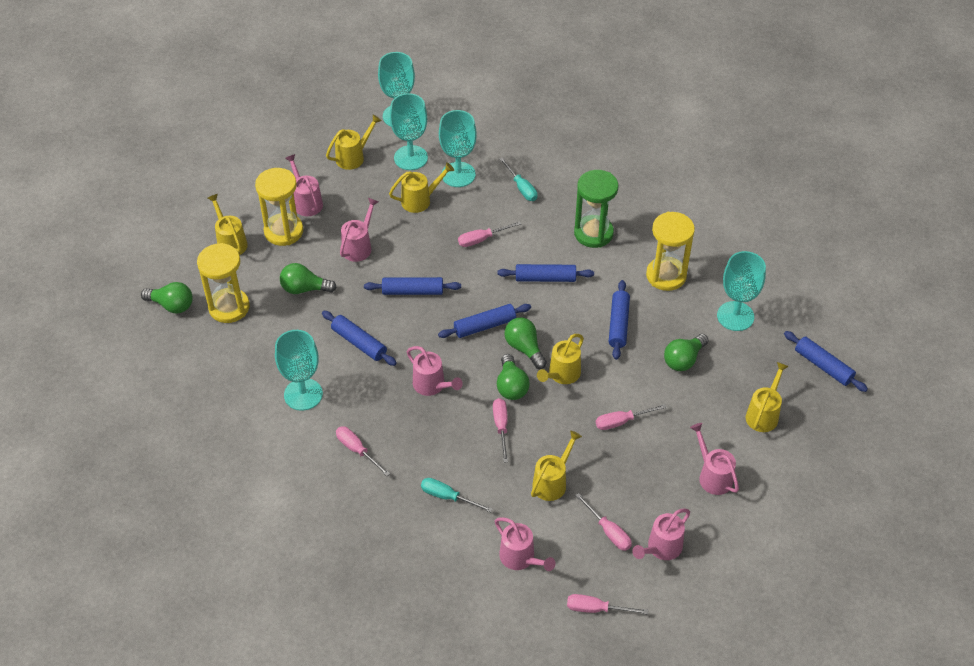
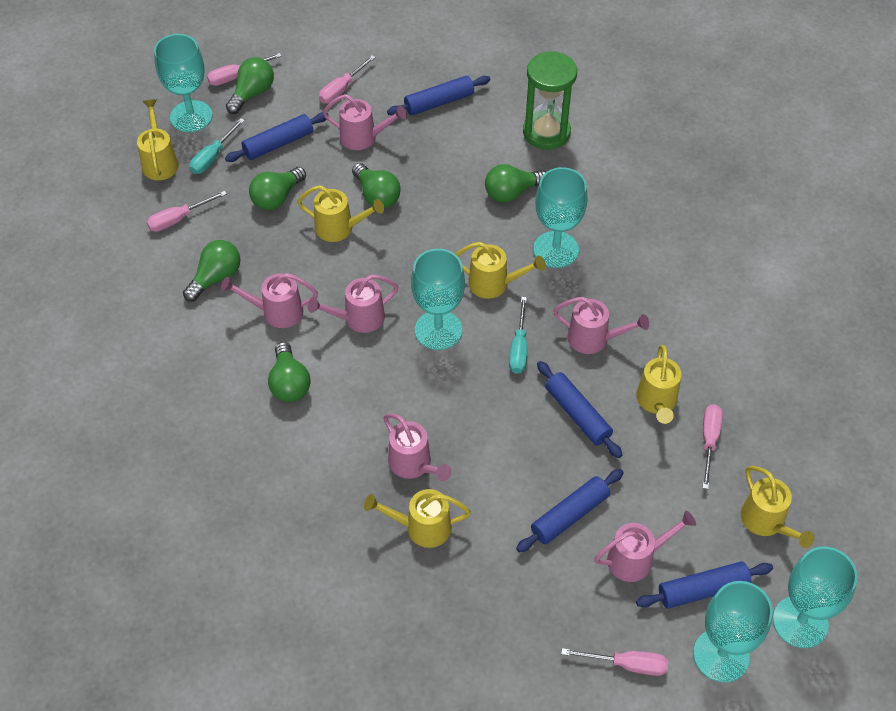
blue rolling pin: 6 -> 5
green light bulb: 5 -> 6
pink screwdriver: 6 -> 5
yellow hourglass: 3 -> 0

